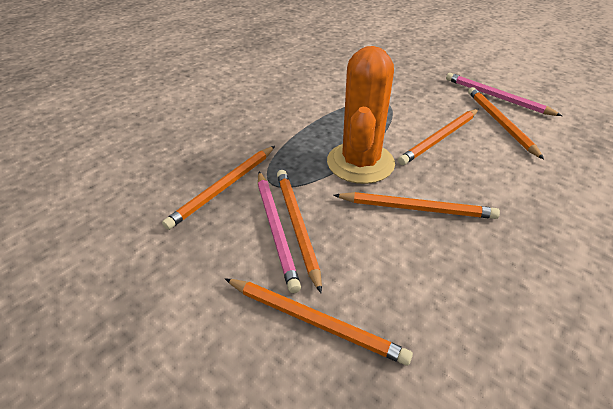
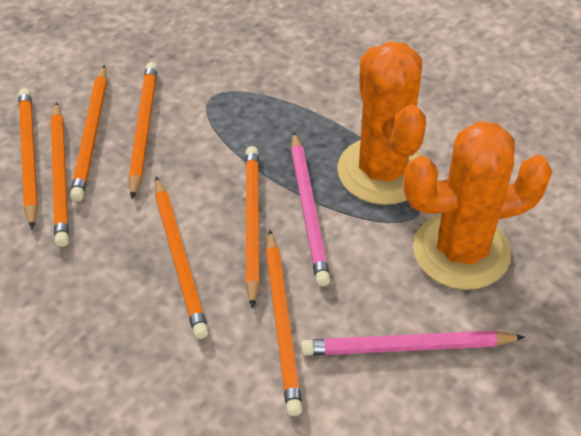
orange cactus: 1 -> 2
orange pencil: 6 -> 7

